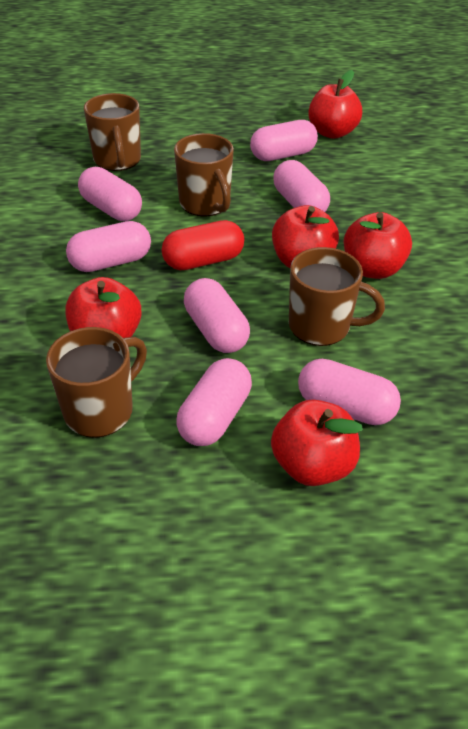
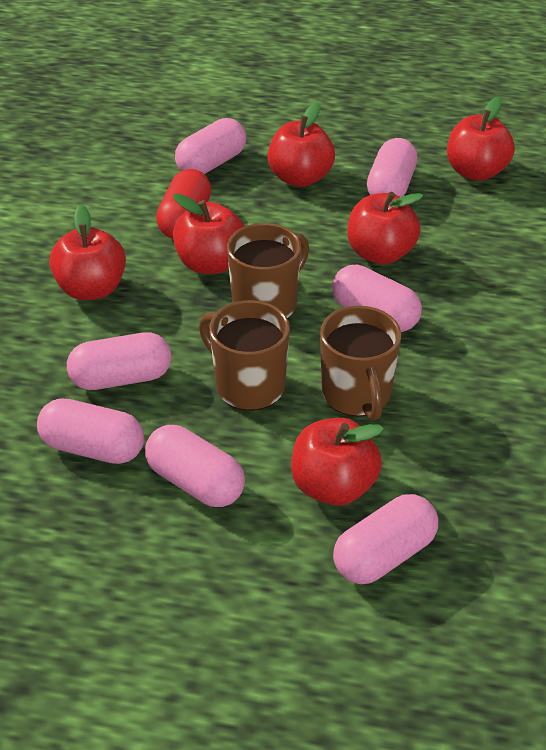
brown mug: 4 -> 3
red apple: 5 -> 6

